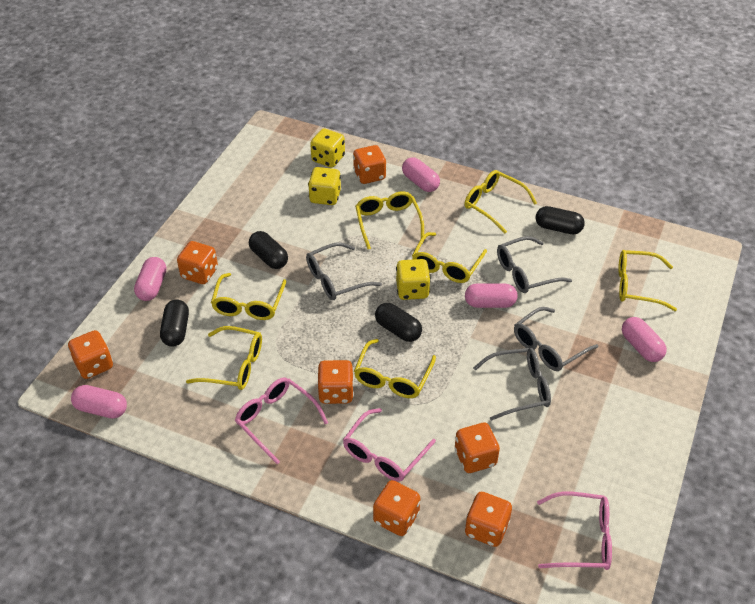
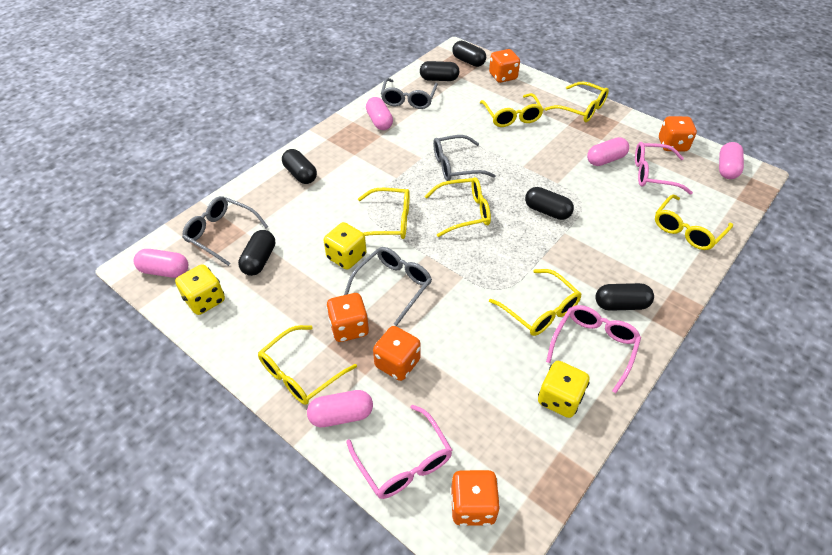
black capsule: 4 -> 6
orange dice: 7 -> 5

